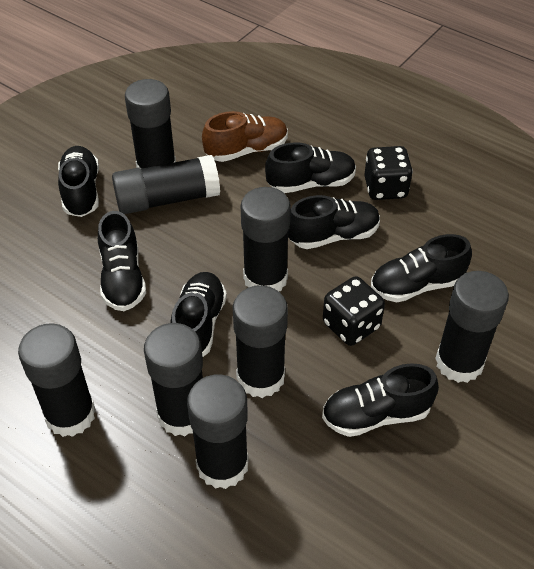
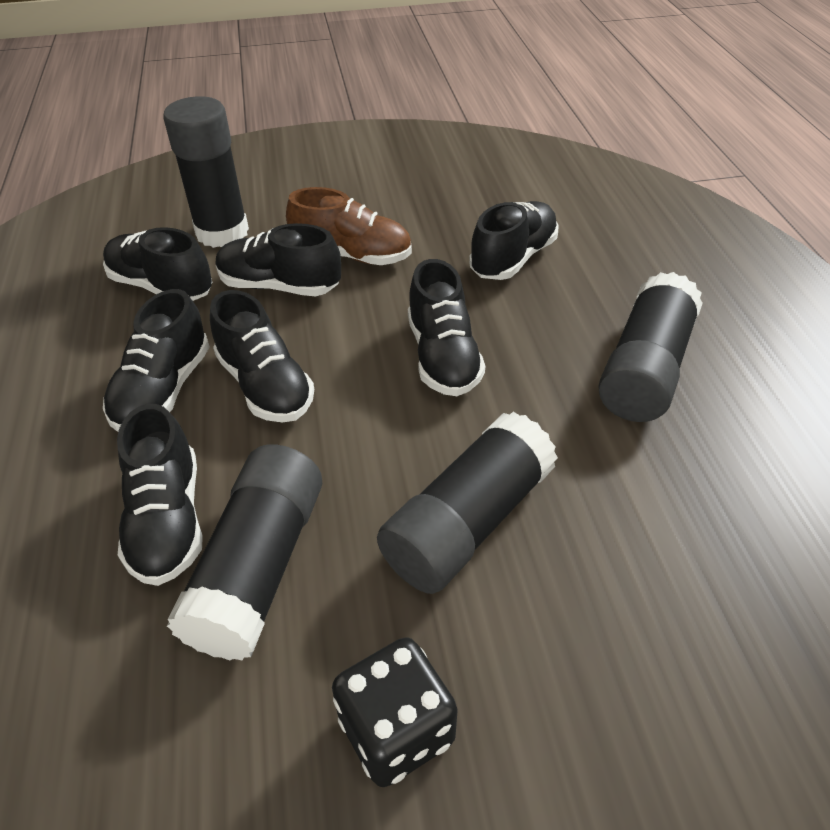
black dice: 2 -> 1
black glue stick: 8 -> 4

